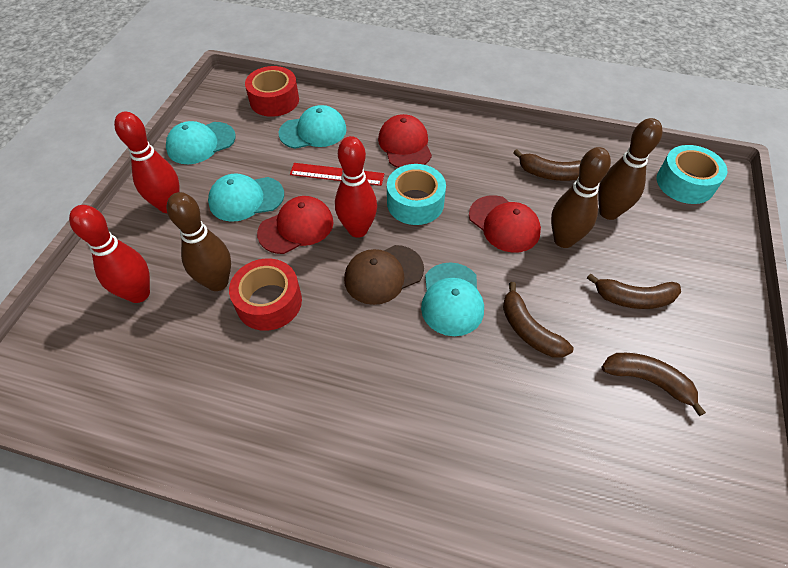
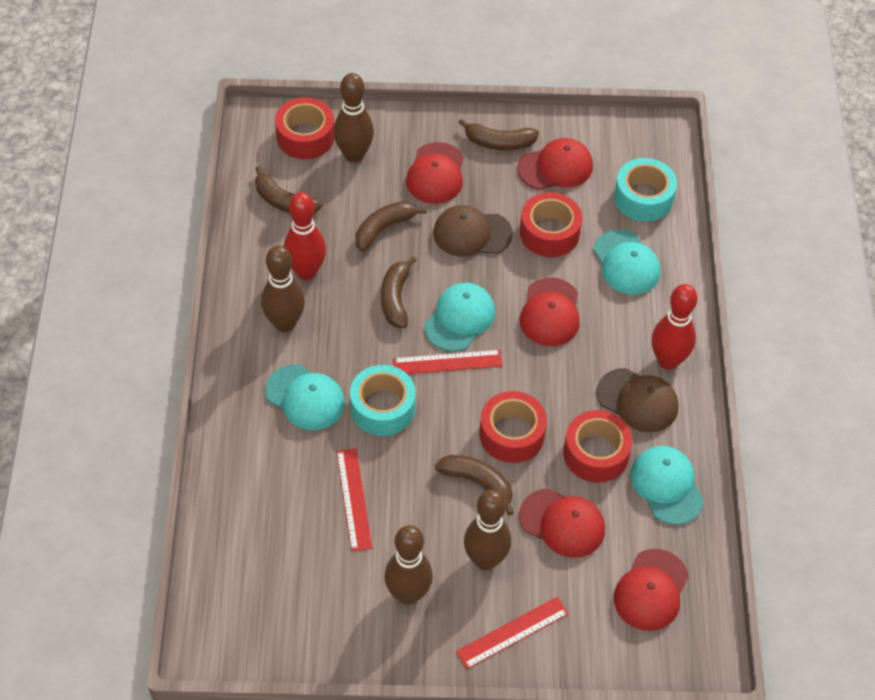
brown banana: 4 -> 5
brown bowling pin: 3 -> 4
brown cap: 1 -> 2
red bowling pin: 3 -> 2
red cap: 3 -> 5
red ruler: 1 -> 3
red tape: 2 -> 4

